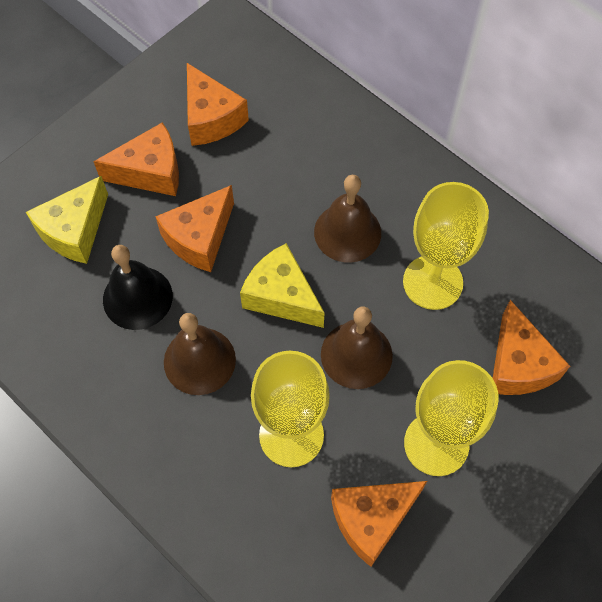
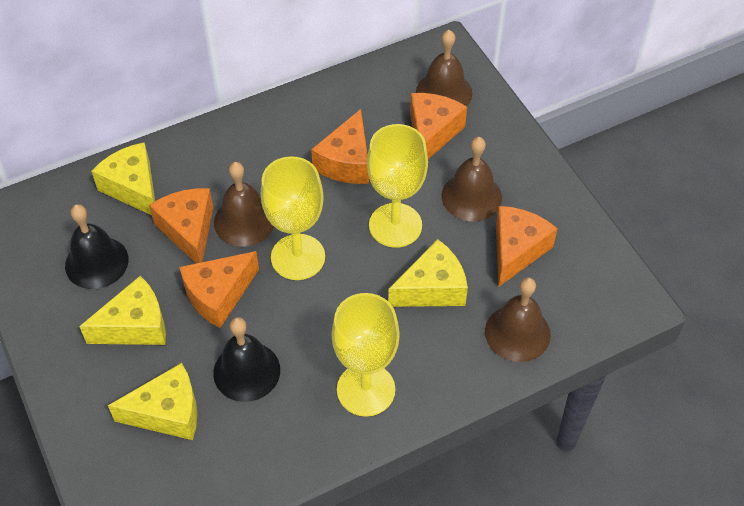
black bell: 1 -> 2
brown bell: 3 -> 4
yellow cheese: 2 -> 4

